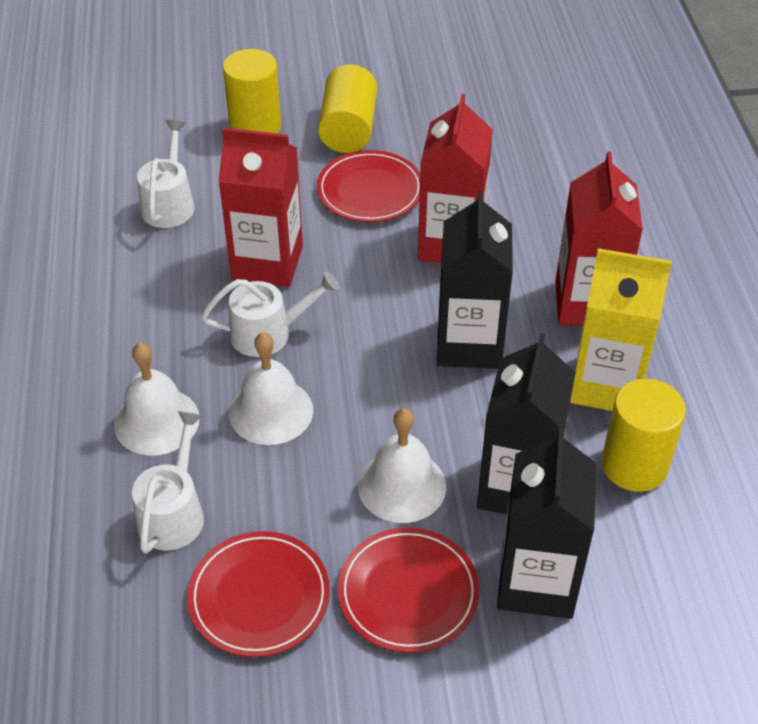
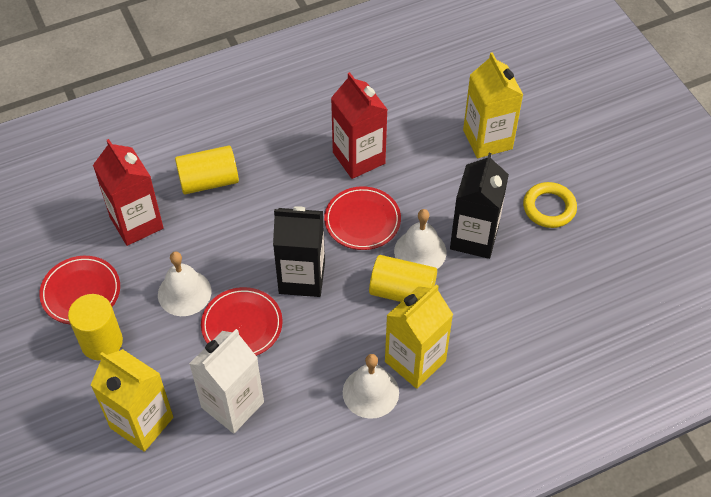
black carton: 3 -> 2
red carton: 3 -> 2
white carton: 0 -> 1
white watering can: 3 -> 0
yellow carton: 1 -> 3
yellow ring: 0 -> 1

